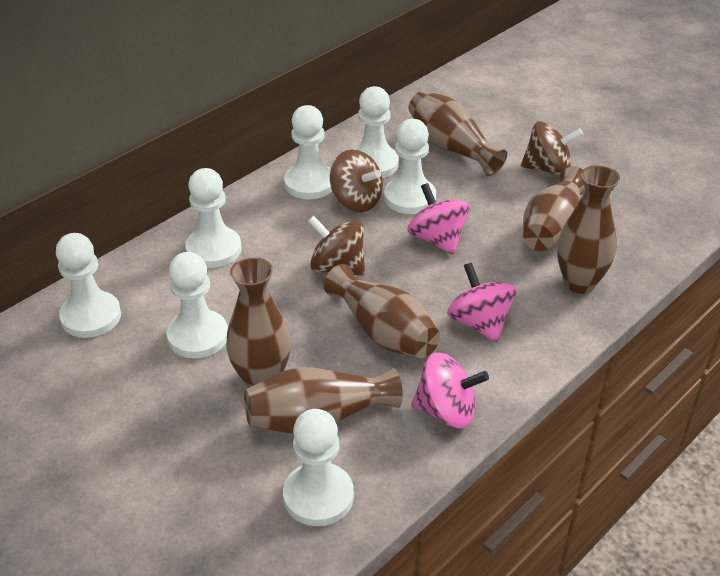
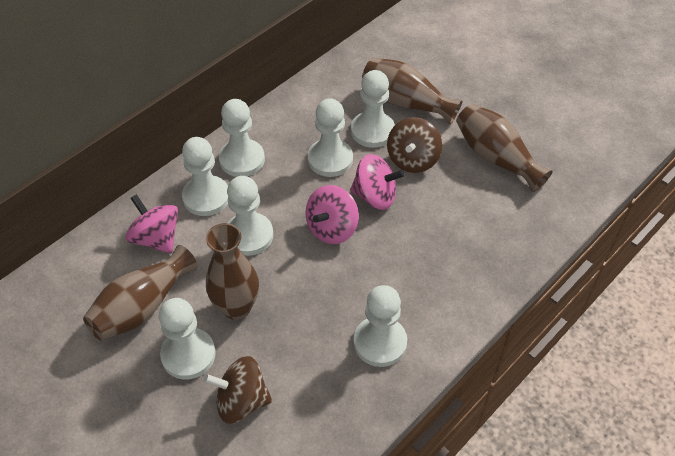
brown spinning top: 3 -> 2
brown vase: 6 -> 4

